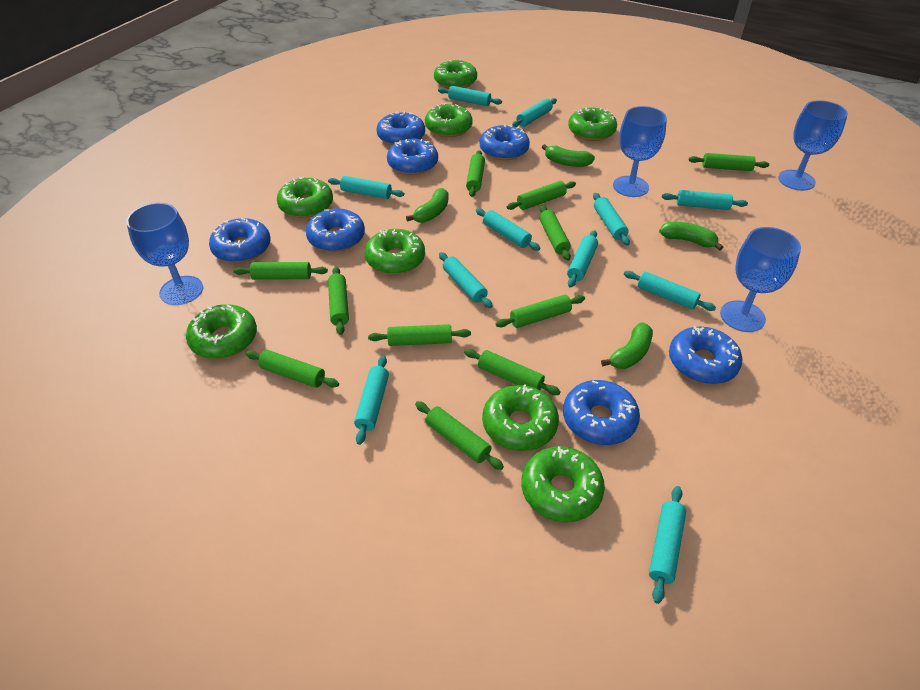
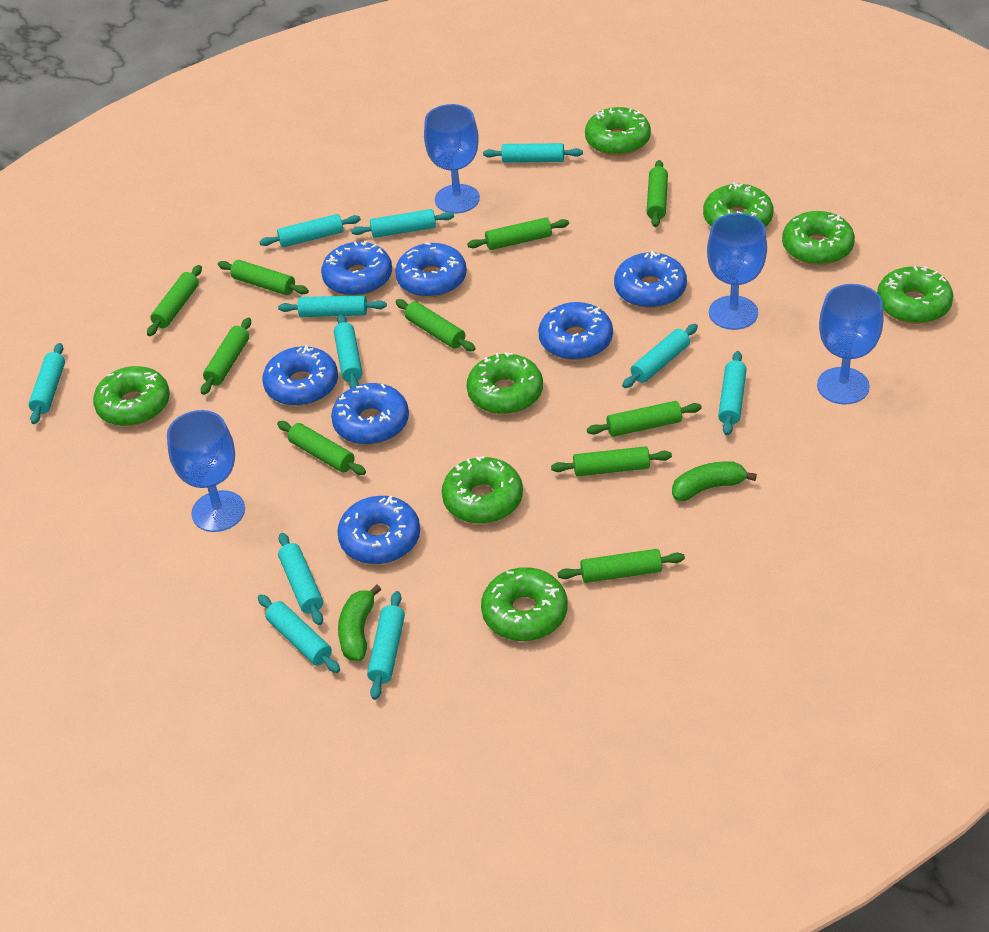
green banana: 4 -> 2
green rolling pin: 11 -> 10

